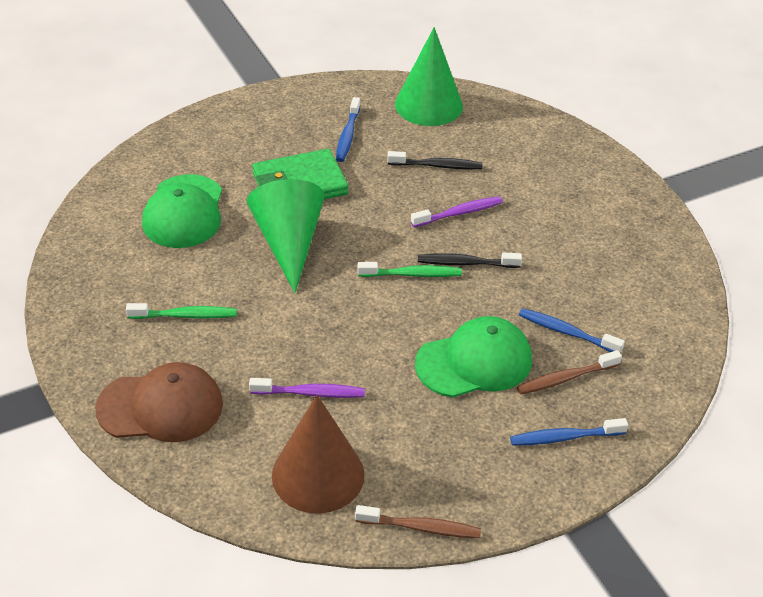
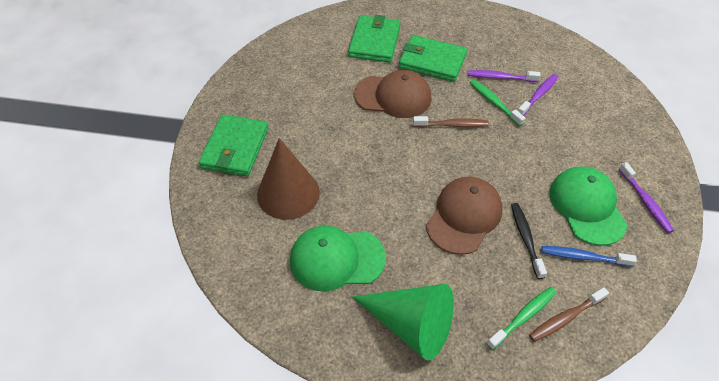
black toothbrush: 2 -> 1
blue toothbrush: 3 -> 1
brown cap: 1 -> 2
green cone: 2 -> 1
green wallet: 1 -> 3
purple toothbrush: 2 -> 3

